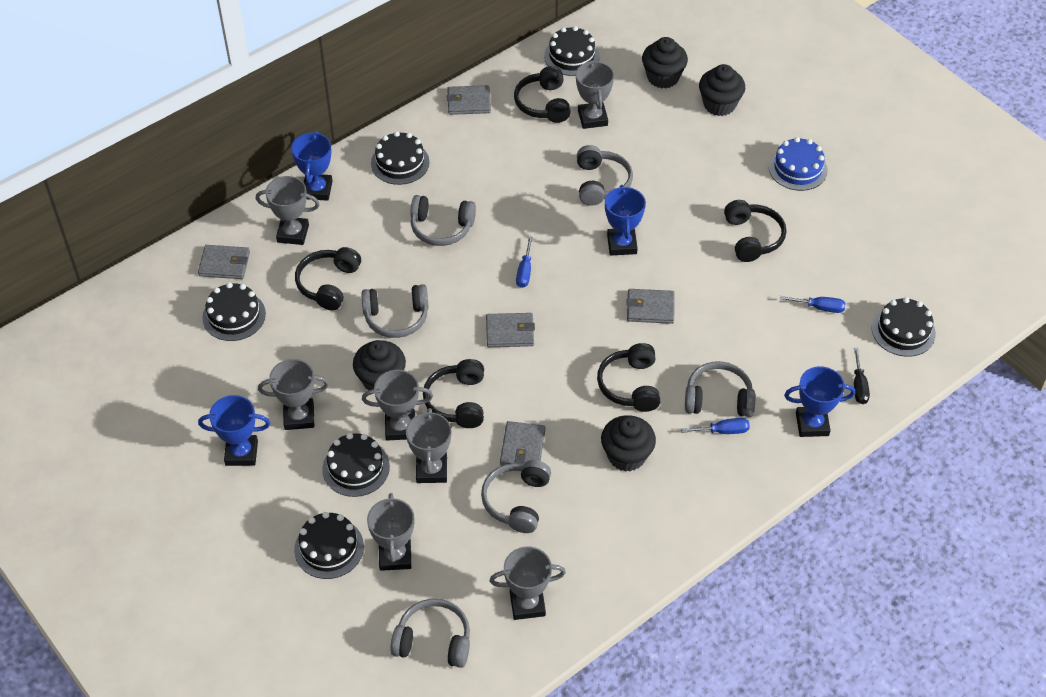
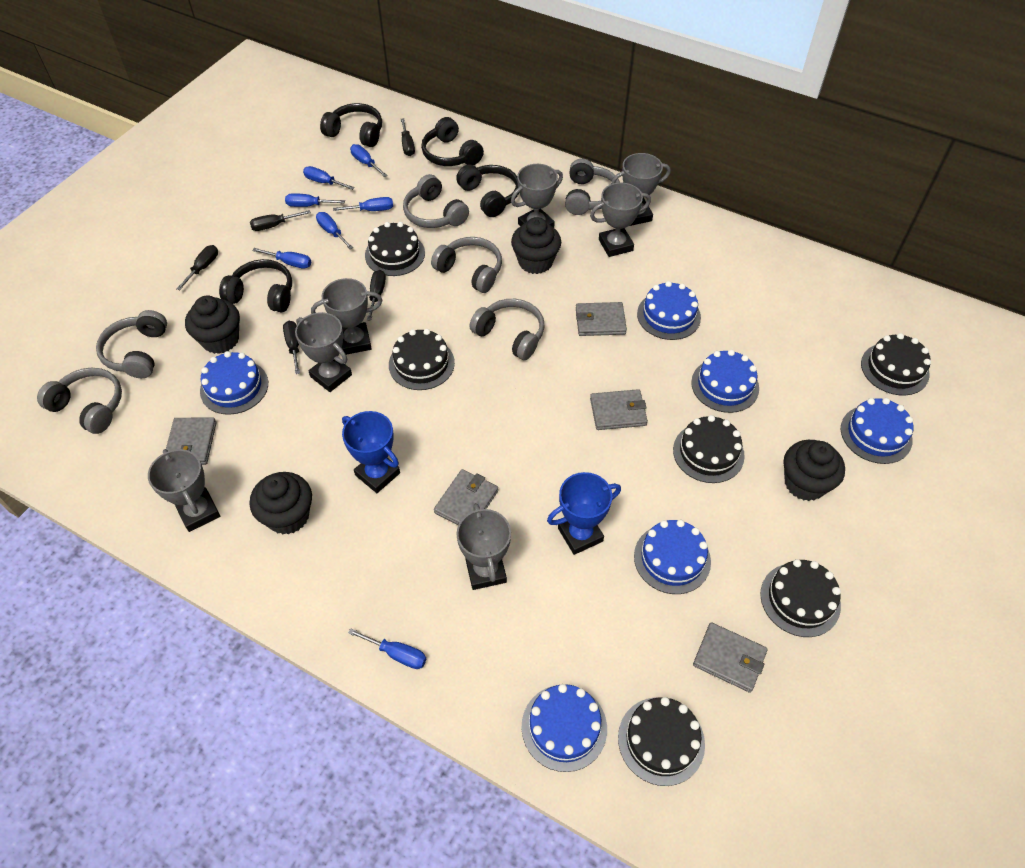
black headphones: 5 -> 4
black screwdriver: 1 -> 5
blue cake: 1 -> 6
blue screwdriver: 3 -> 7
blue trophy: 4 -> 2

